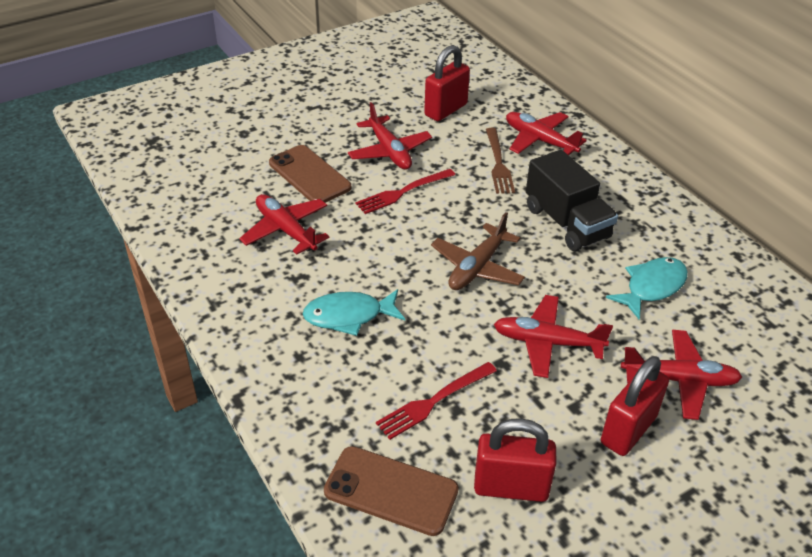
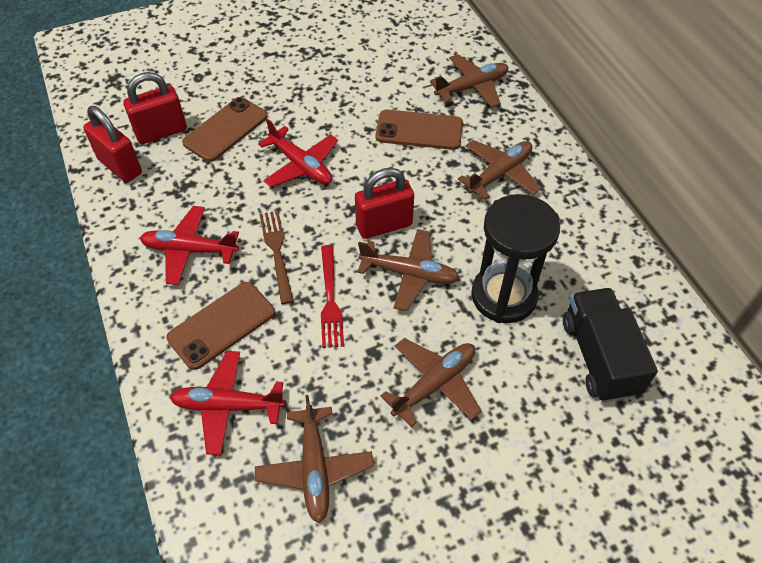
black hourglass: 0 -> 1
brown phone: 2 -> 3
brown plane: 1 -> 5
red fork: 2 -> 1
red plane: 5 -> 3
turquoise fish: 2 -> 0

